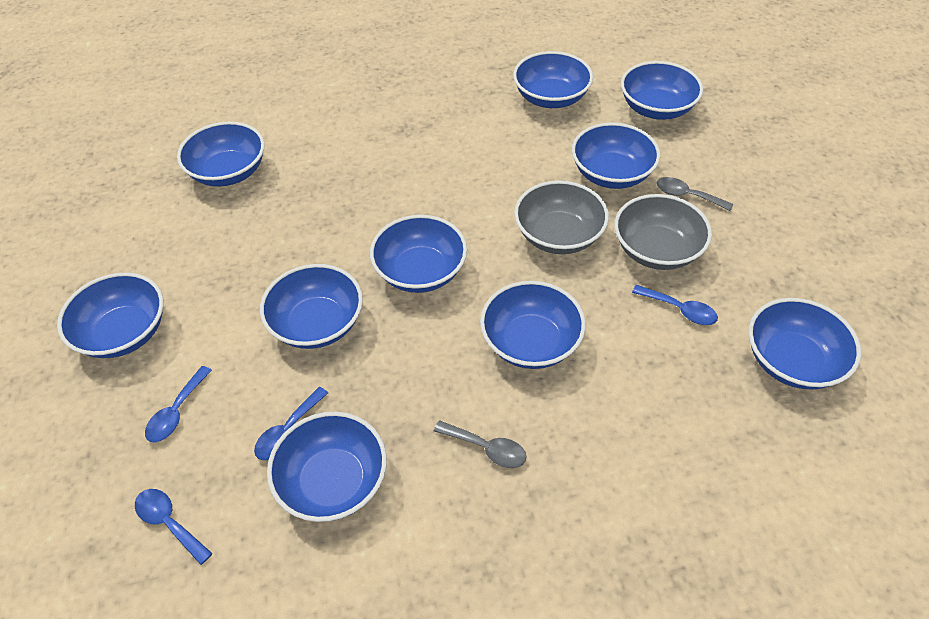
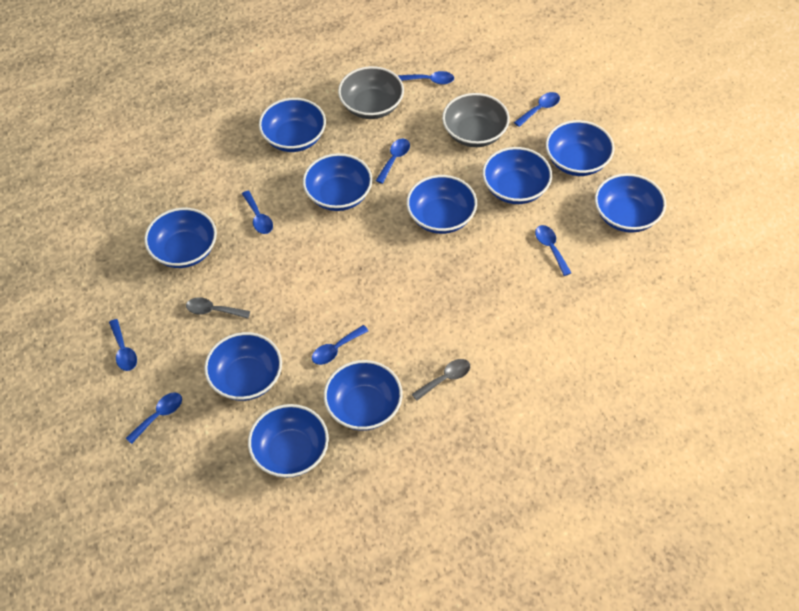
blue spoon: 4 -> 8

